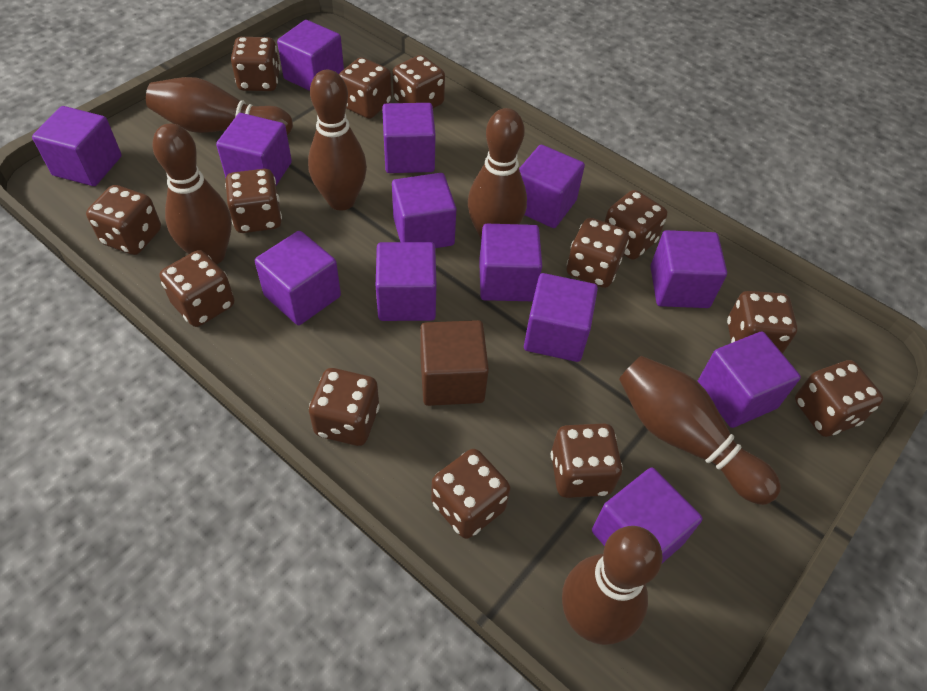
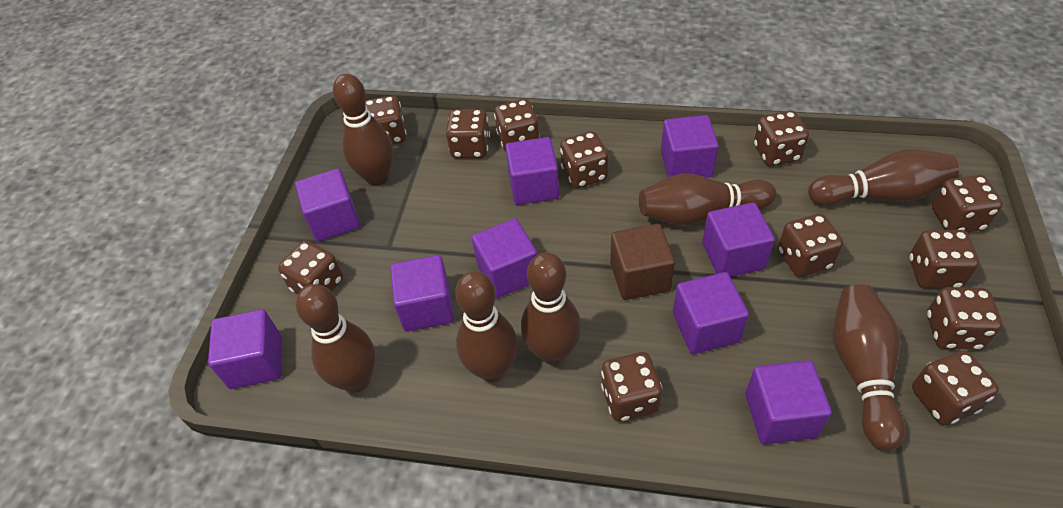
brown bowling pin: 6 -> 7
brown dice: 13 -> 12
purple cube: 13 -> 9

